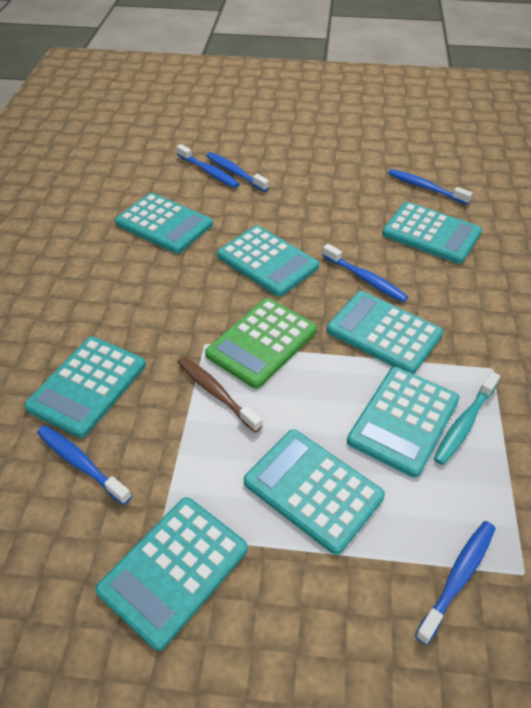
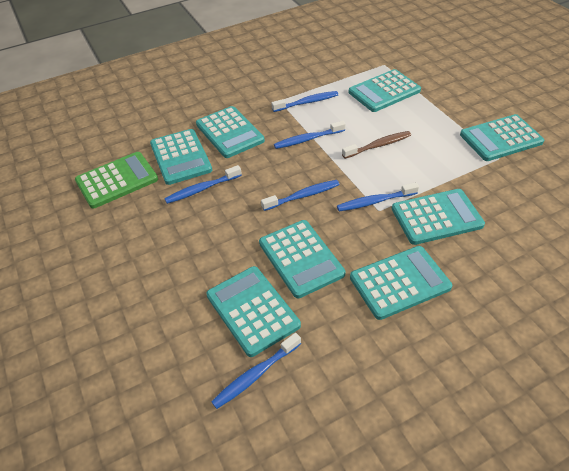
turquoise toothbrush: 1 -> 0

